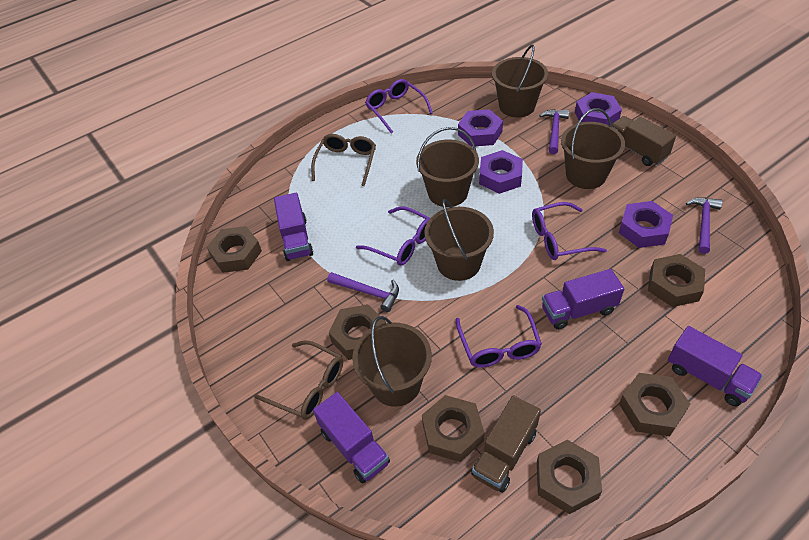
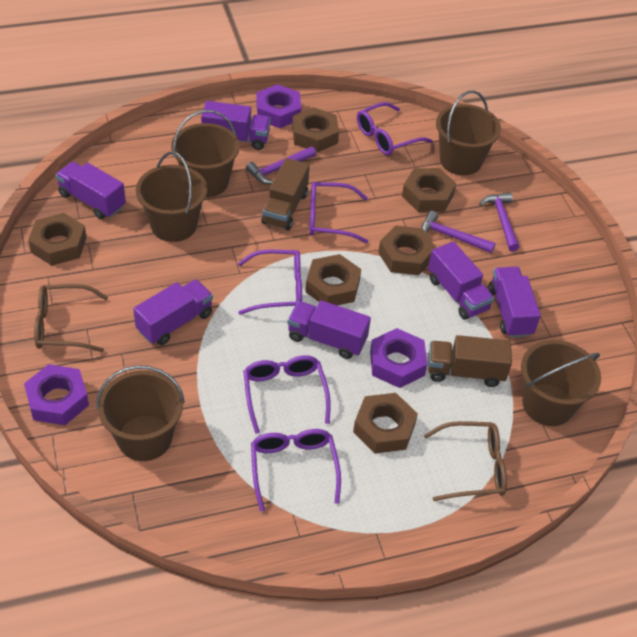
purple glasses: 4 -> 5
purple nut: 4 -> 3
purple truck: 4 -> 6

